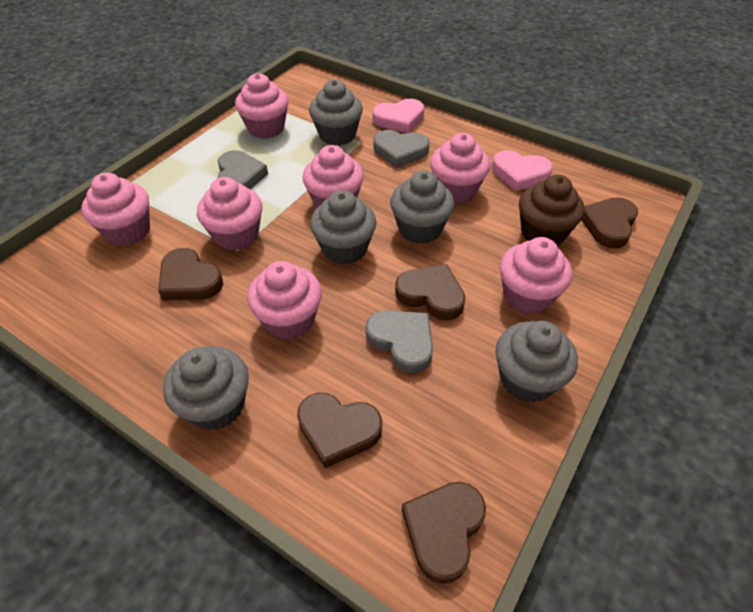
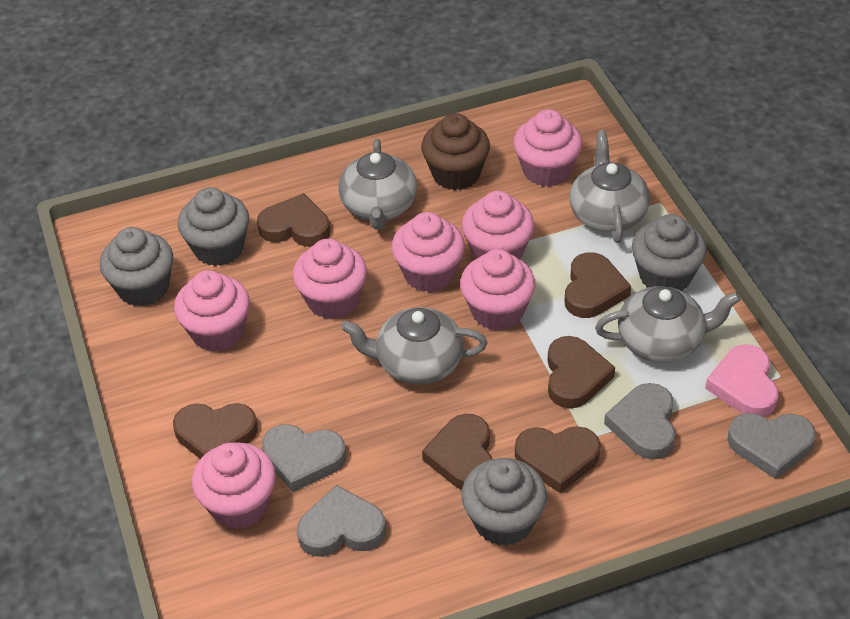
brown heart: 5 -> 6
grey cupcake: 5 -> 4
grey heart: 3 -> 4
grey teapot: 0 -> 4
pink heart: 2 -> 1

